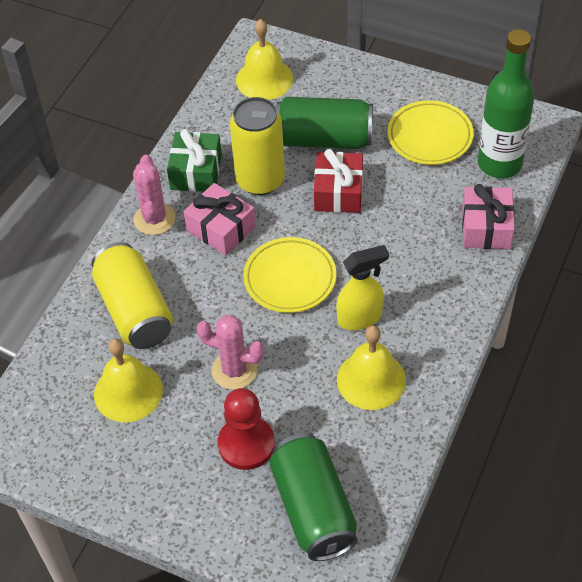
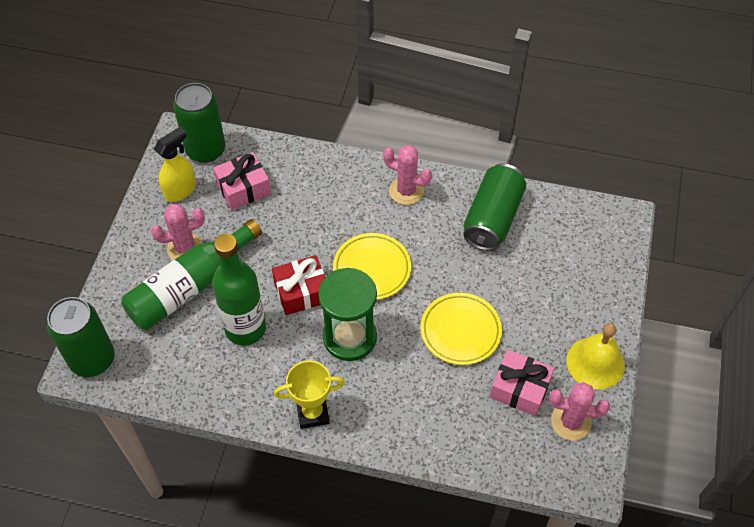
green bottle: 1 -> 2
green can: 2 -> 3
green gift: 1 -> 0
green hourglass: 0 -> 1
pink cactus: 2 -> 3
red pawn: 1 -> 0
yellow bell: 3 -> 1
yellow can: 2 -> 0
yellow trophy: 0 -> 1

